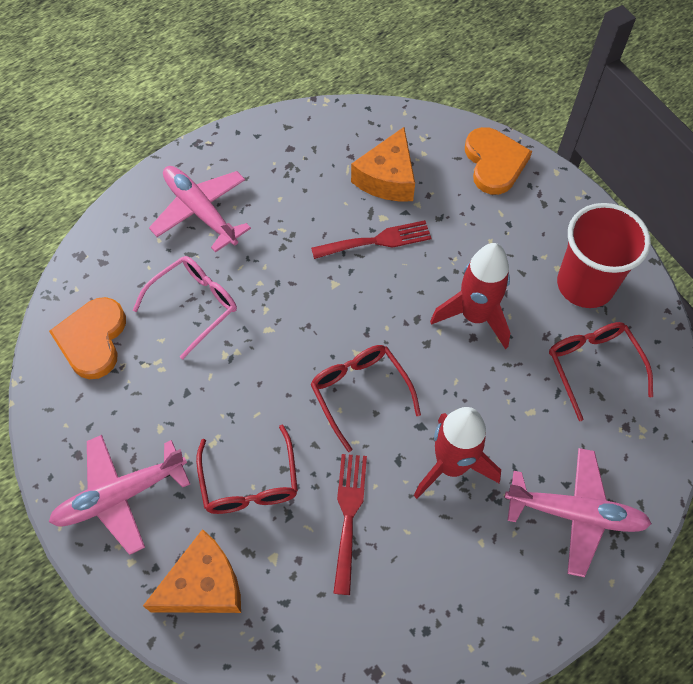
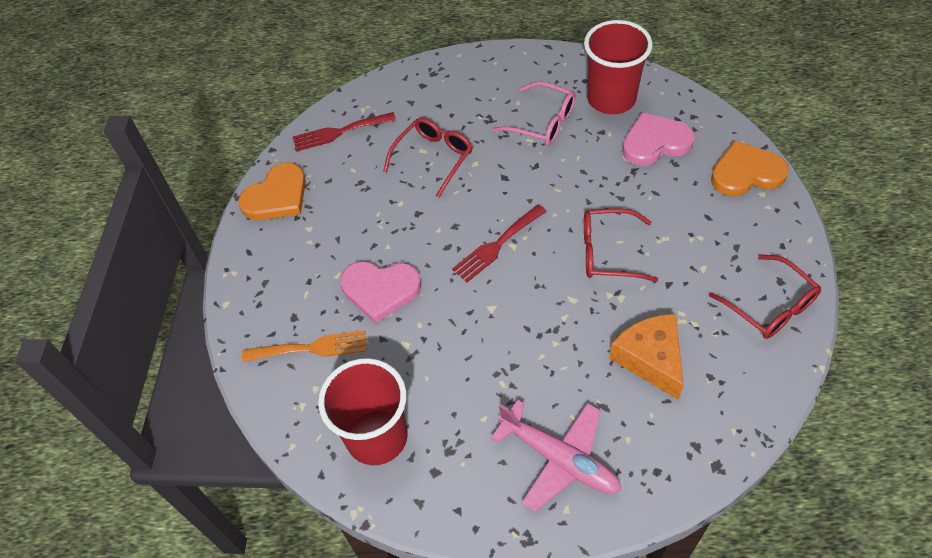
orange cheese: 2 -> 1
orange fork: 0 -> 1
pink heart: 0 -> 2
pink plane: 3 -> 1
red cup: 1 -> 2
red rocket: 2 -> 0

